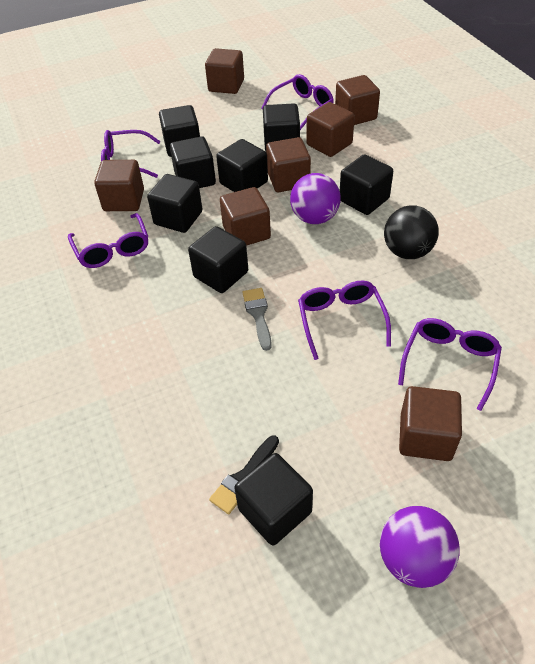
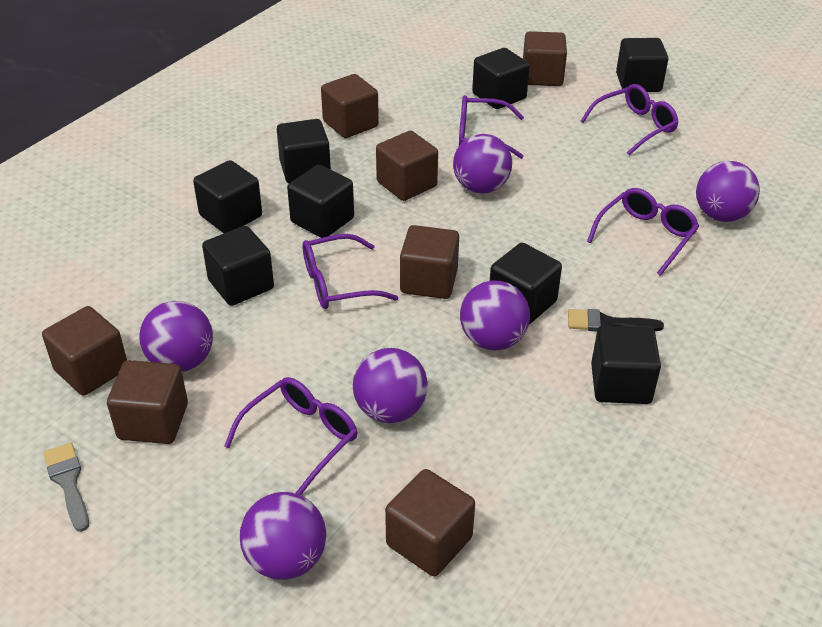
black ball: 1 -> 0
purple ball: 2 -> 6

